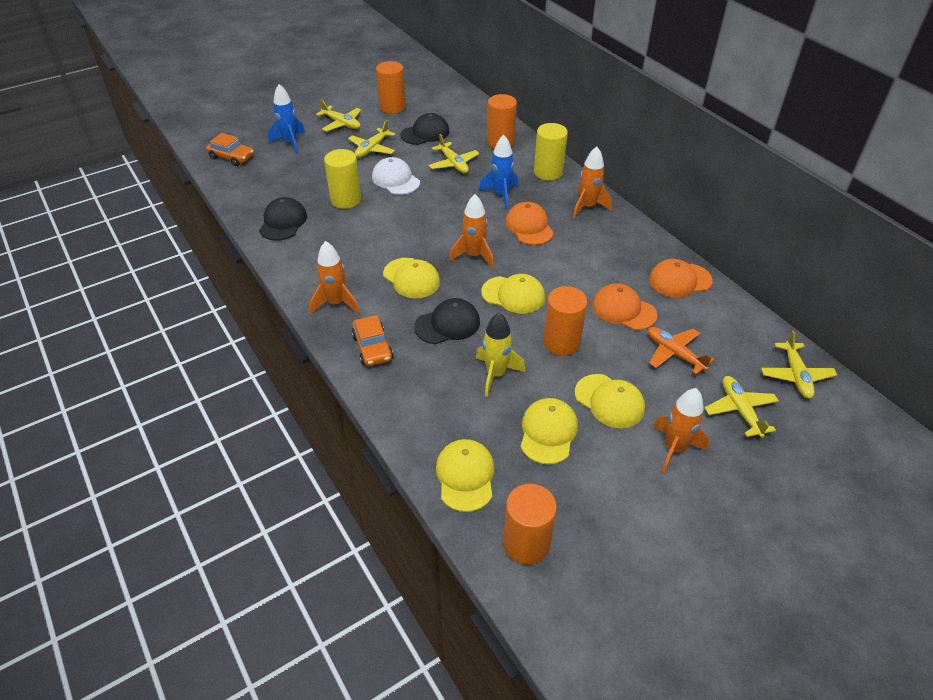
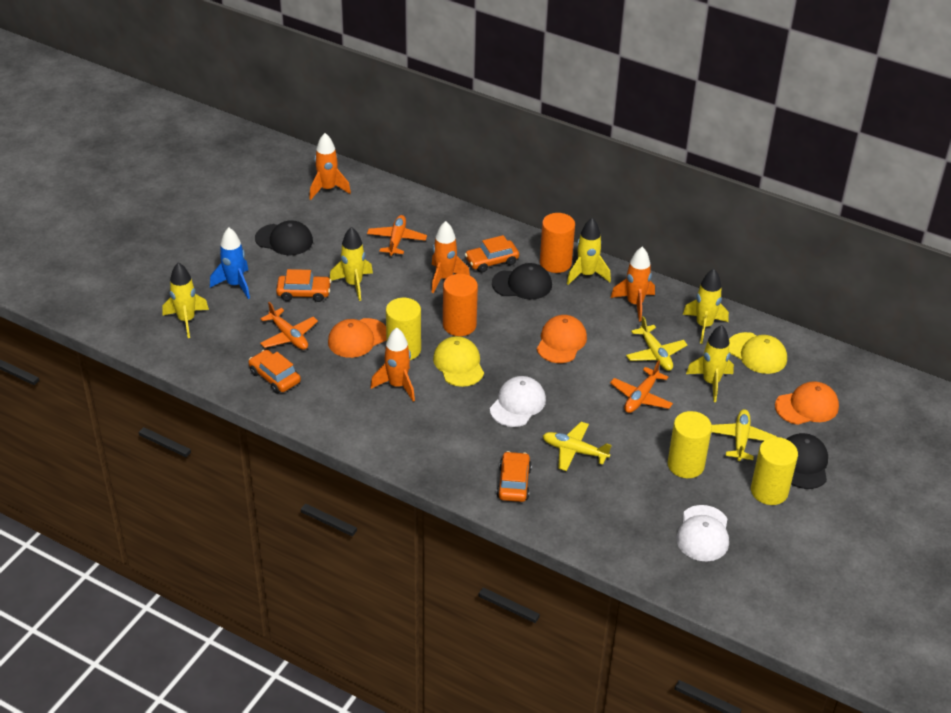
blue rocket: 2 -> 1
orange car: 2 -> 4
orange cylinder: 4 -> 2
orange plane: 1 -> 3
white cap: 1 -> 2
yellow cap: 5 -> 2
yellow cylinder: 2 -> 3
yellow plane: 5 -> 3
yellow rocket: 1 -> 5

